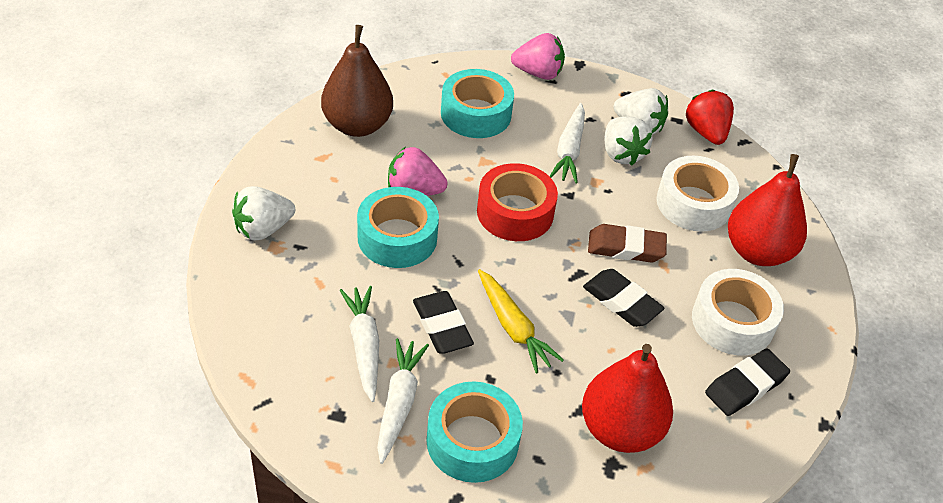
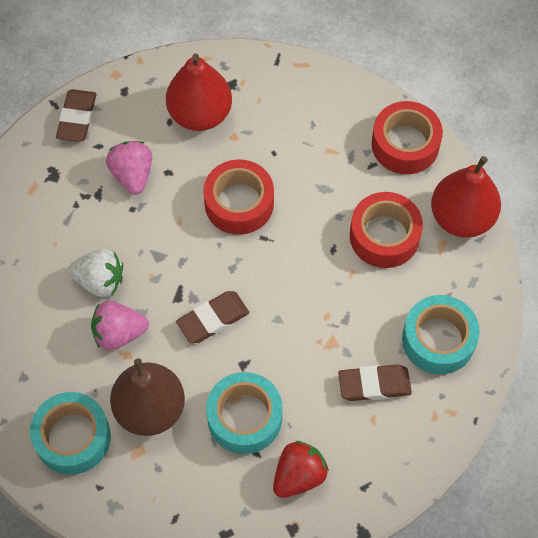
black eraser: 3 -> 0
brown eraser: 1 -> 3
red tape: 1 -> 3
white carrot: 3 -> 0
white strawberry: 3 -> 1
white tape: 2 -> 0
yellow carrot: 1 -> 0

